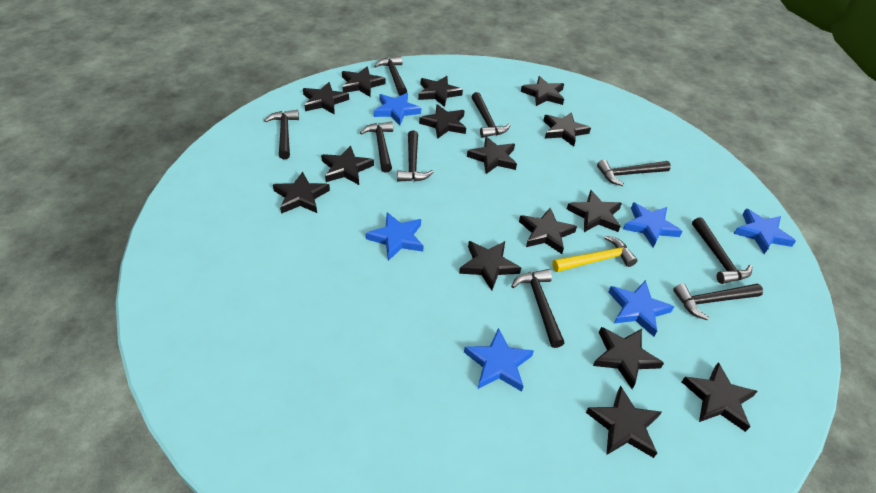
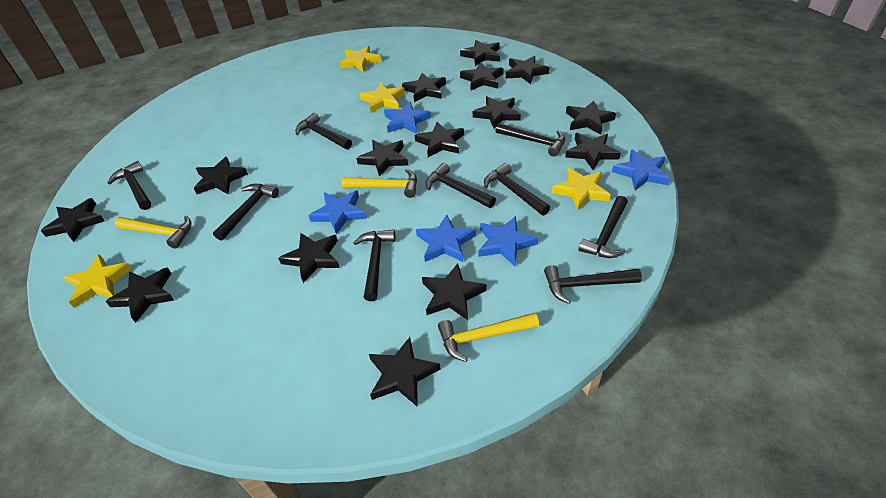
blue star: 6 -> 5
yellow hammer: 1 -> 3
yellow star: 0 -> 4

